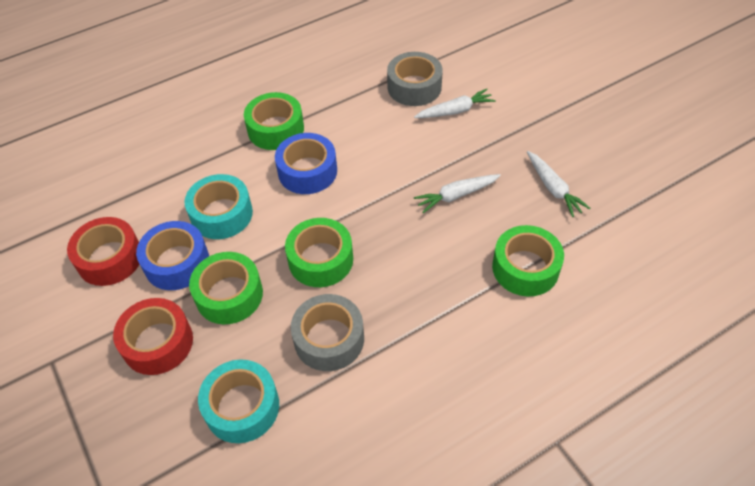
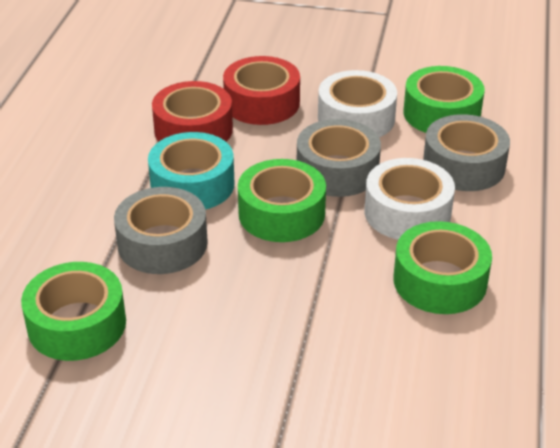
blue tape: 2 -> 0
grey tape: 2 -> 3
turquoise tape: 2 -> 1
white carrot: 3 -> 0
white tape: 0 -> 2

